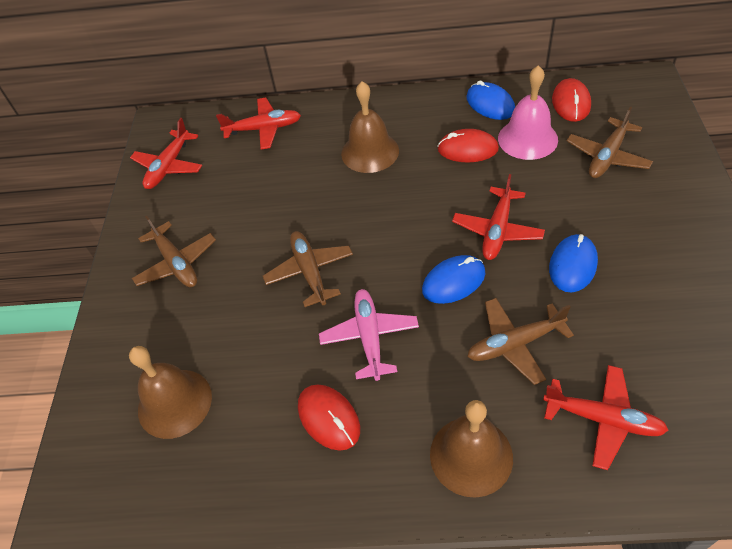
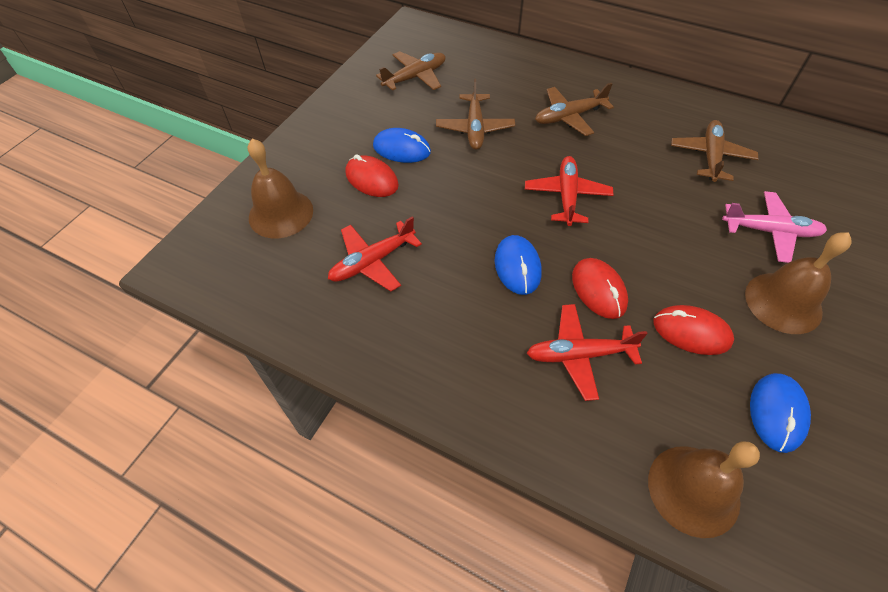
pink bell: 1 -> 0
red plane: 4 -> 3

